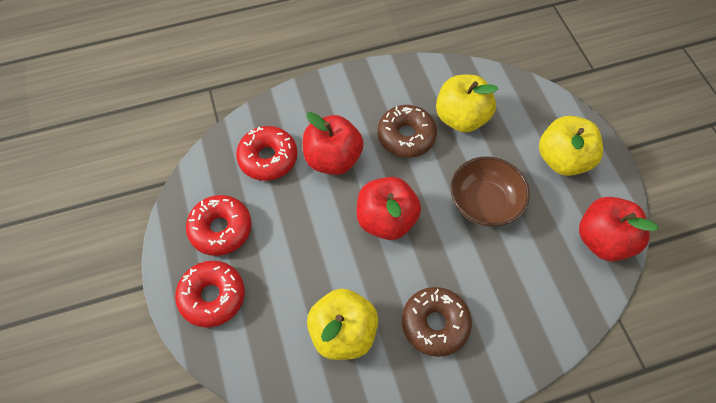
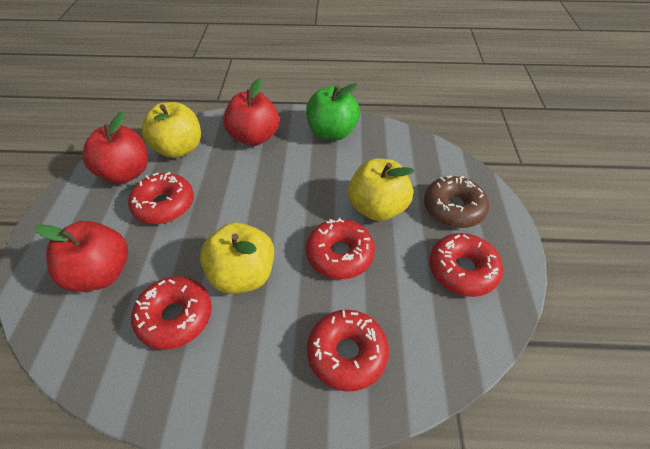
brown bowl: 1 -> 0
brown donut: 2 -> 1
green apple: 0 -> 1
red donut: 3 -> 5

